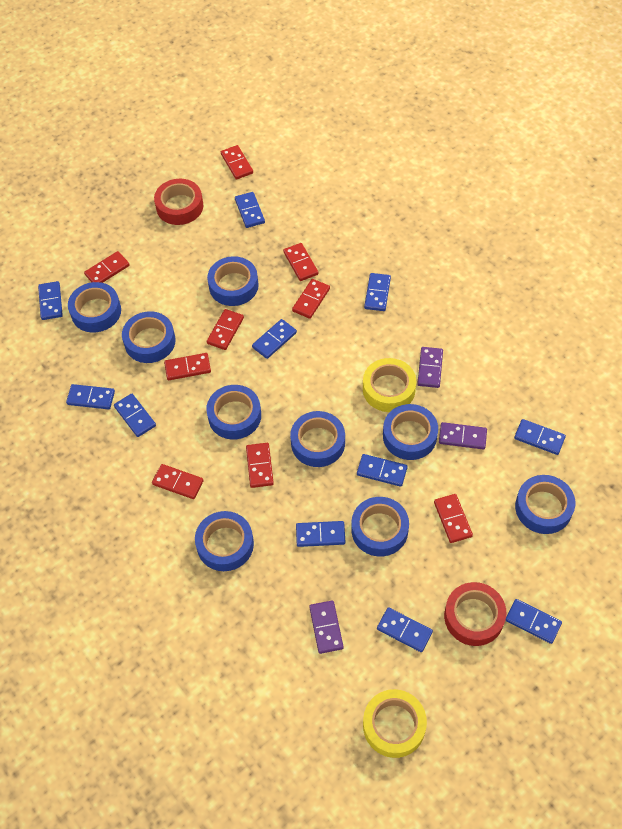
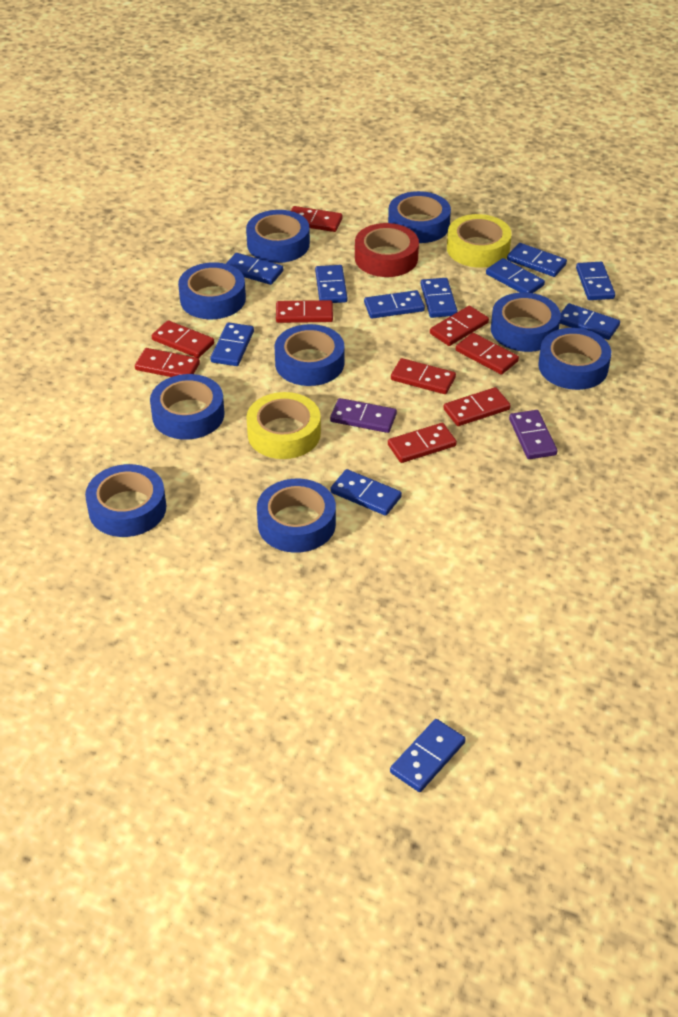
purple domino: 3 -> 2
red tape: 2 -> 1

